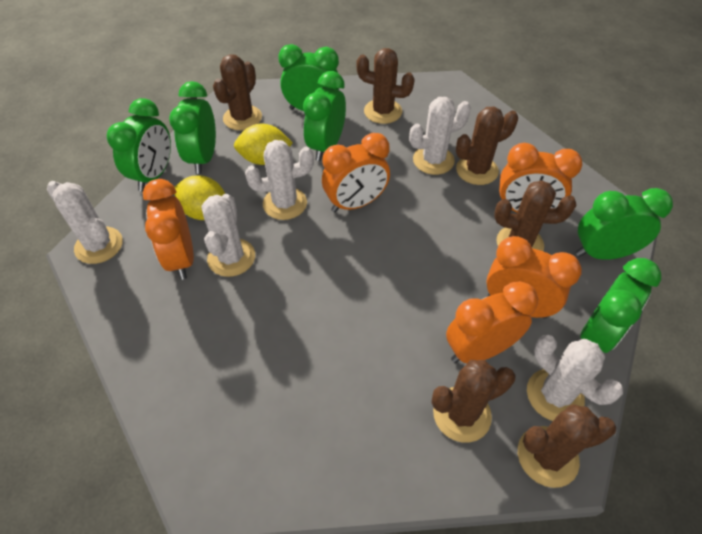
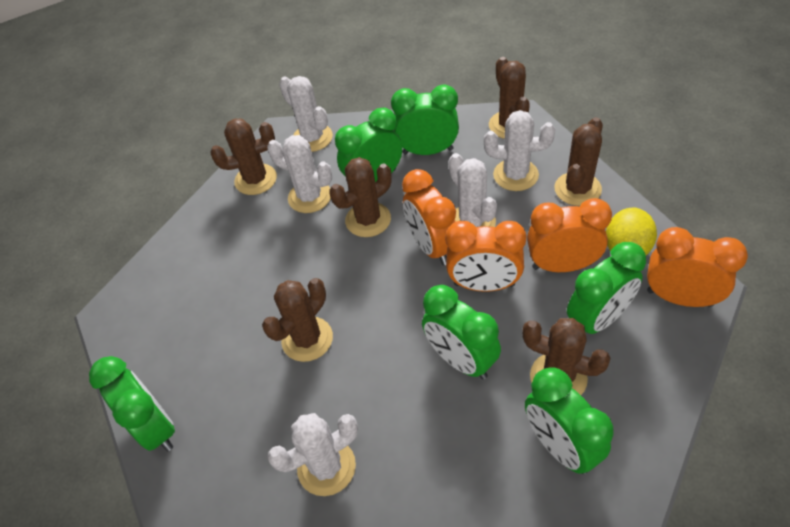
orange clock: 5 -> 4
yellow lemon: 2 -> 1

